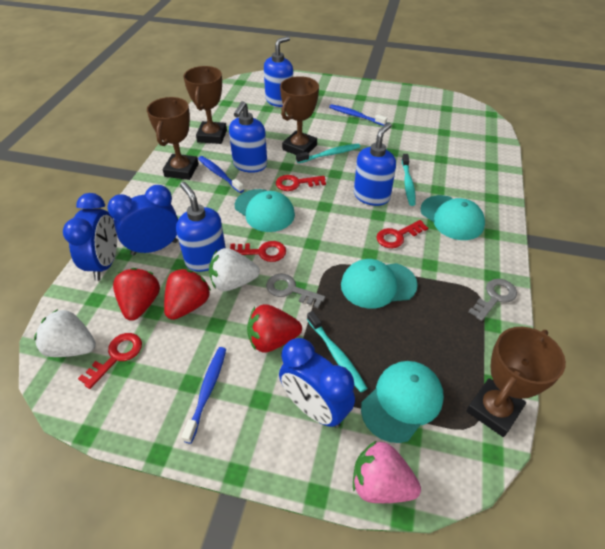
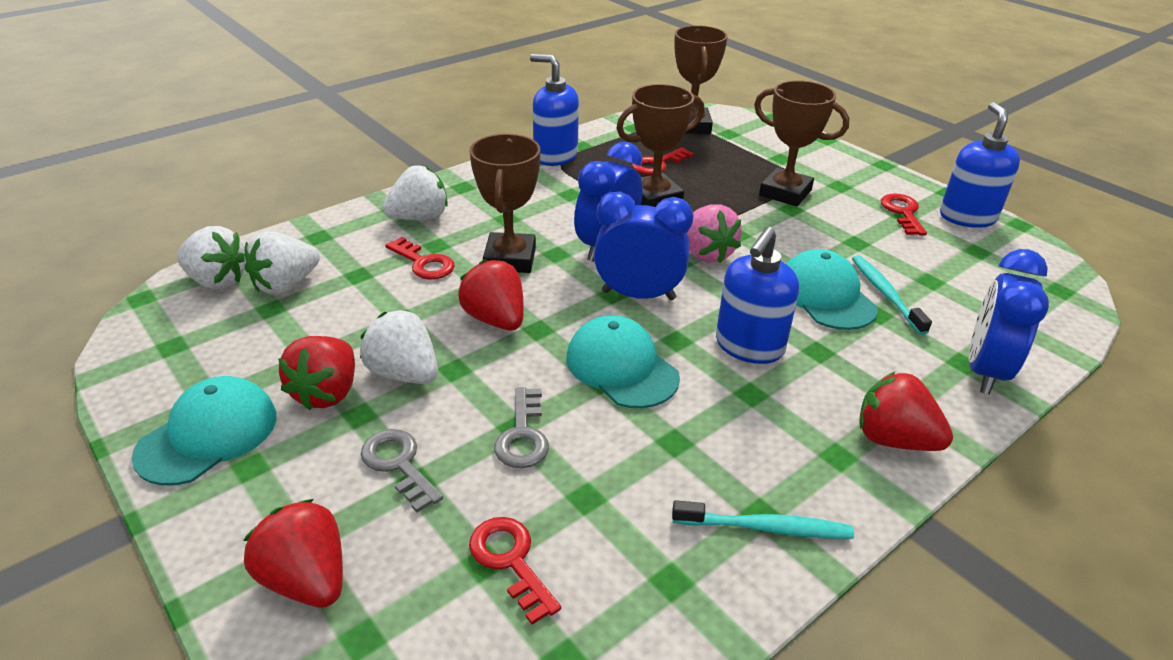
blue soap dispenser: 4 -> 3
blue toothbrush: 3 -> 0
red strawberry: 3 -> 4
turquoise cap: 4 -> 3
turquoise toothbrush: 3 -> 2
white strawberry: 2 -> 4

